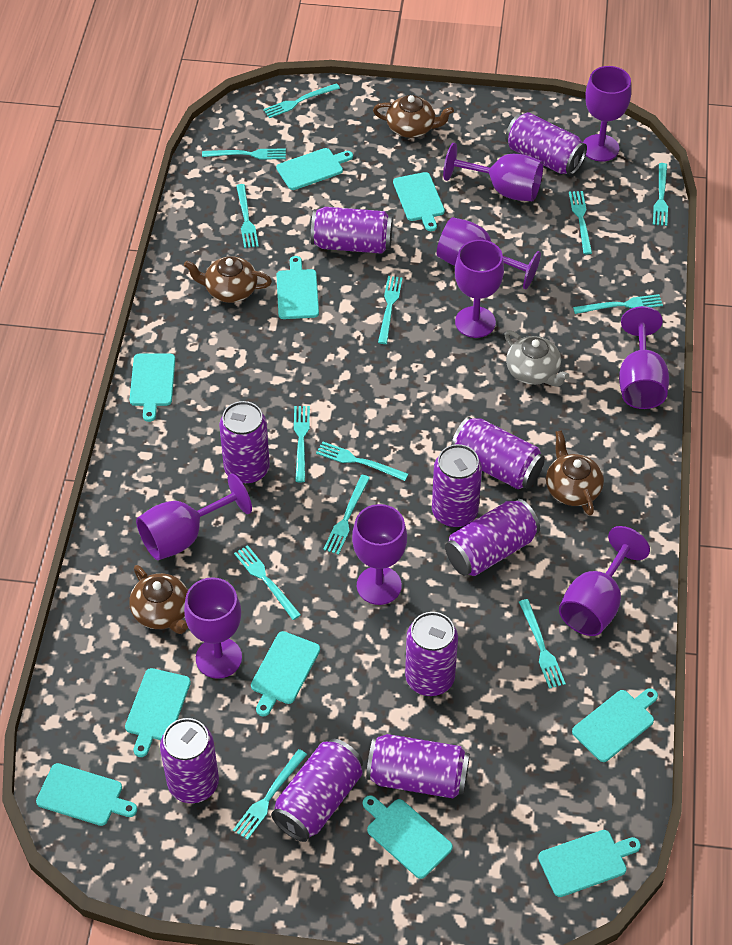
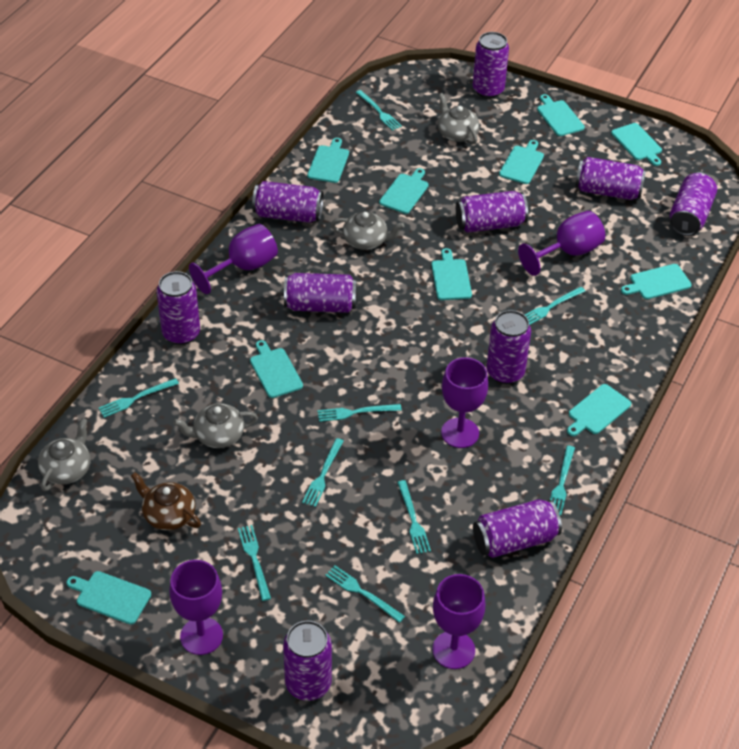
brown teapot: 4 -> 1
grey teapot: 1 -> 4
purple goblet: 9 -> 5
turquoise fork: 13 -> 9

